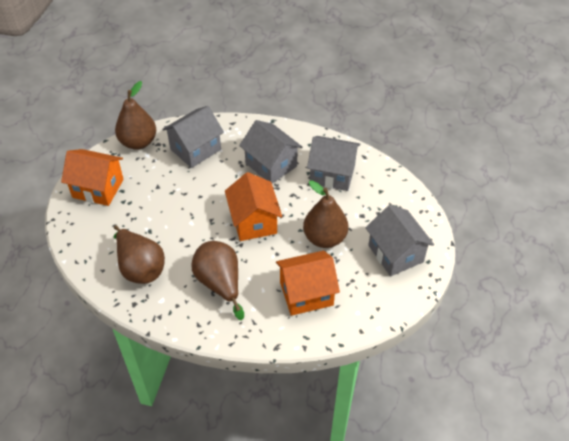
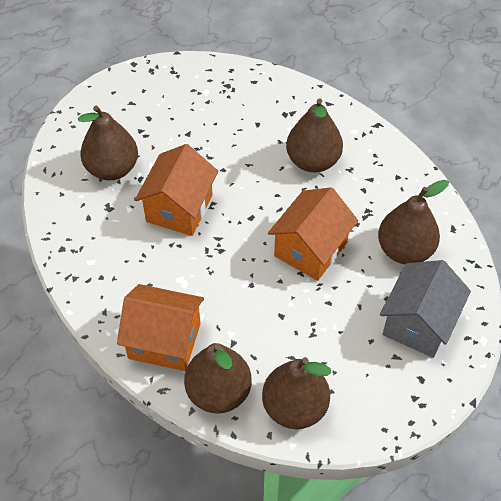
brown pear: 4 -> 5
grey house: 4 -> 1

